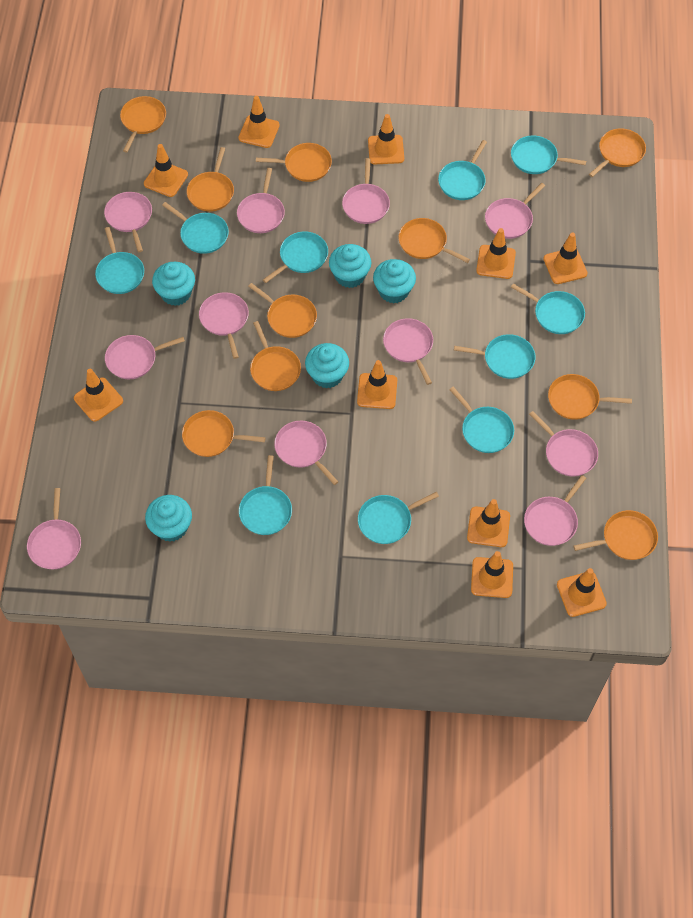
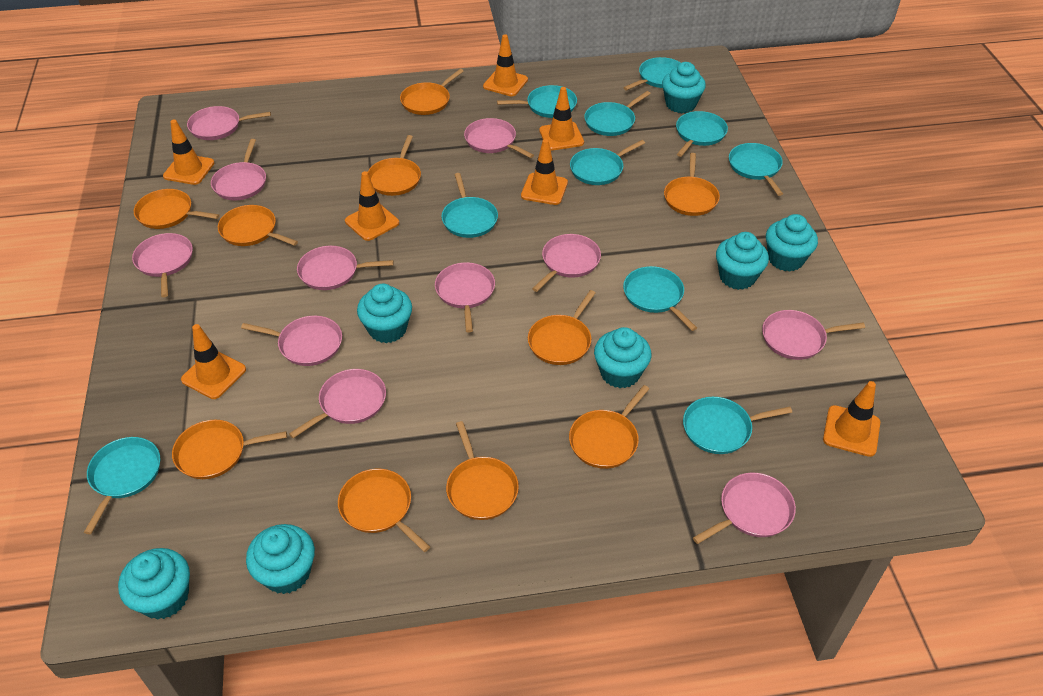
orange traffic cone: 10 -> 7
turquoise cupcake: 5 -> 7

